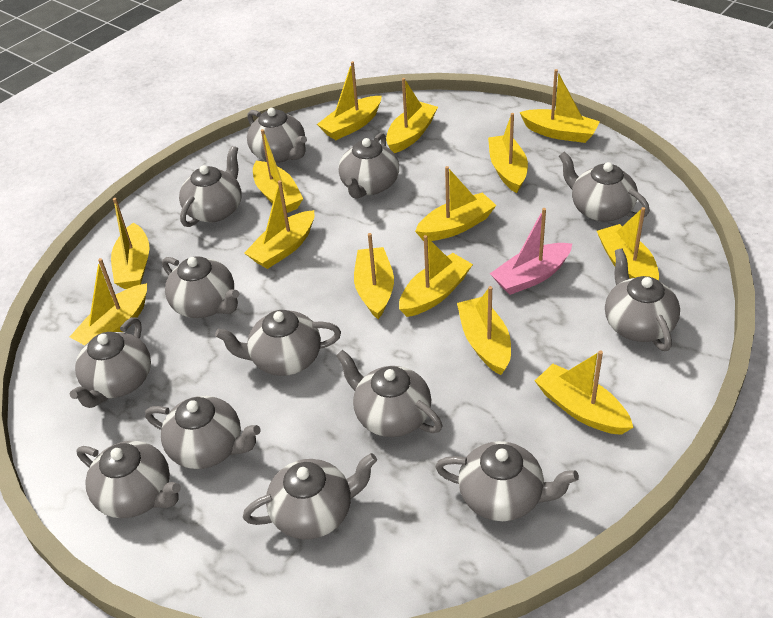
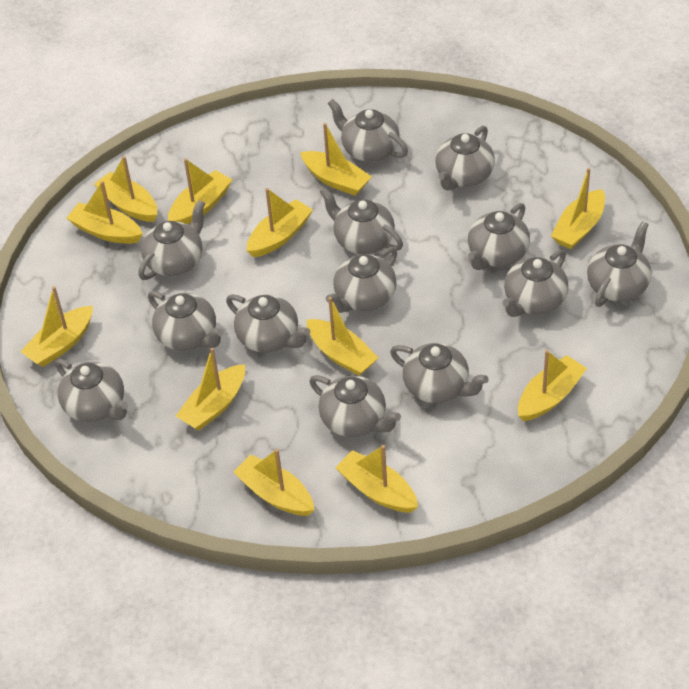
pink boat: 1 -> 0
yellow boat: 14 -> 12

